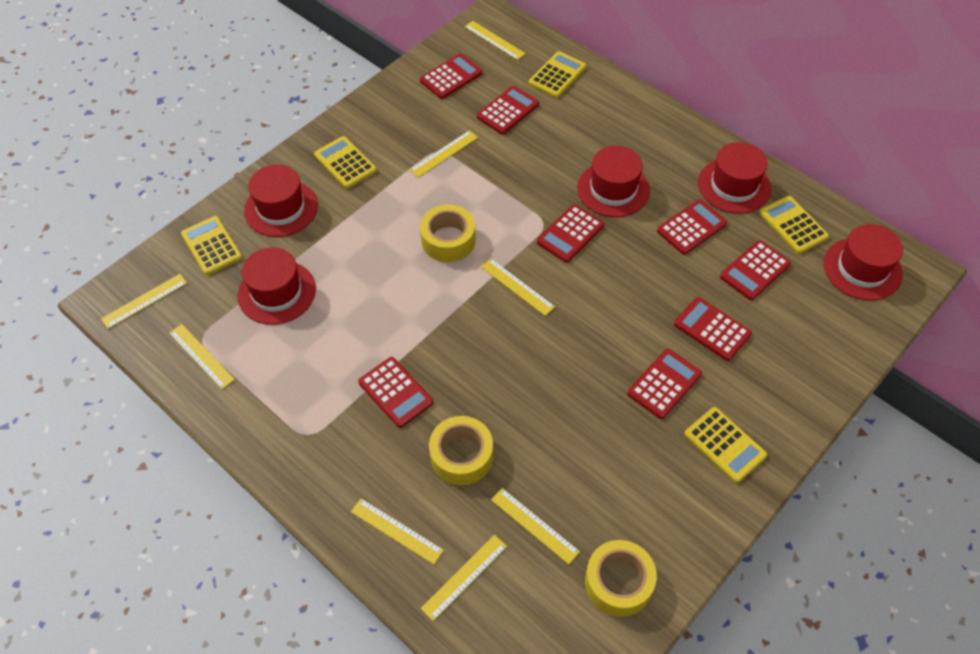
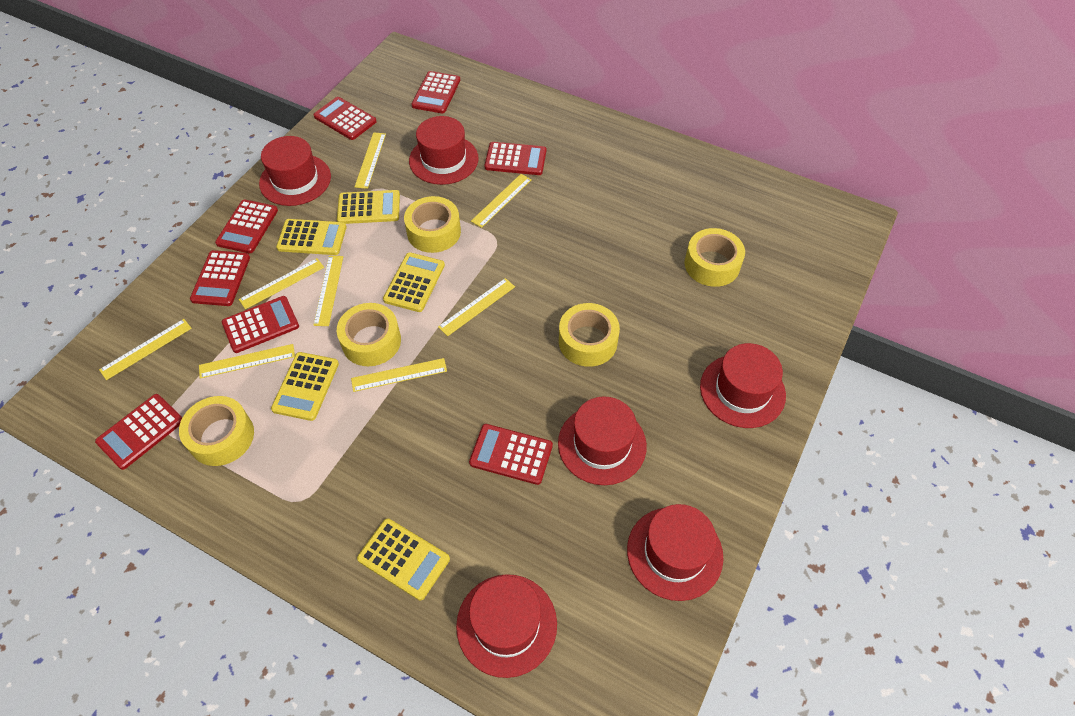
red hat: 5 -> 6
yellow tape: 3 -> 5

